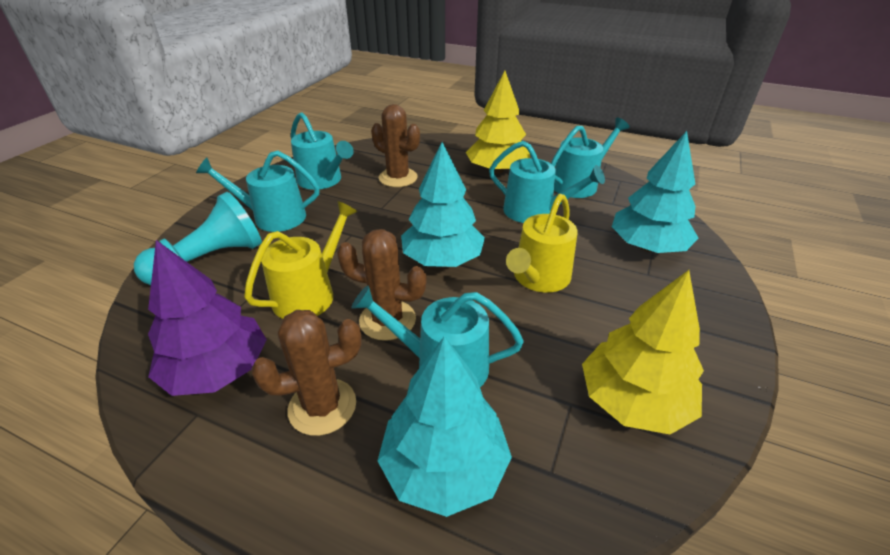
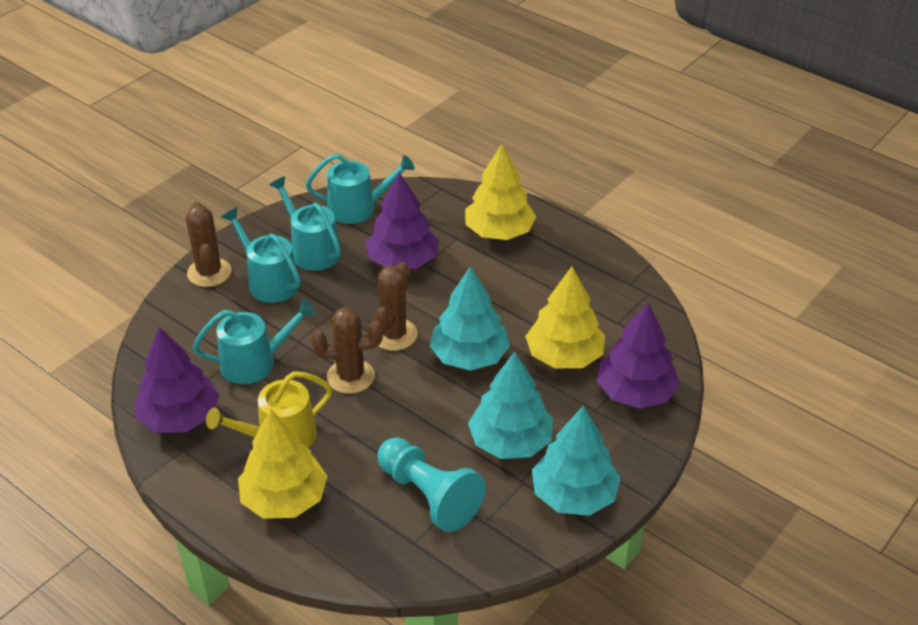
purple tree: 1 -> 3
turquoise watering can: 5 -> 4
yellow tree: 2 -> 3
yellow watering can: 2 -> 1

